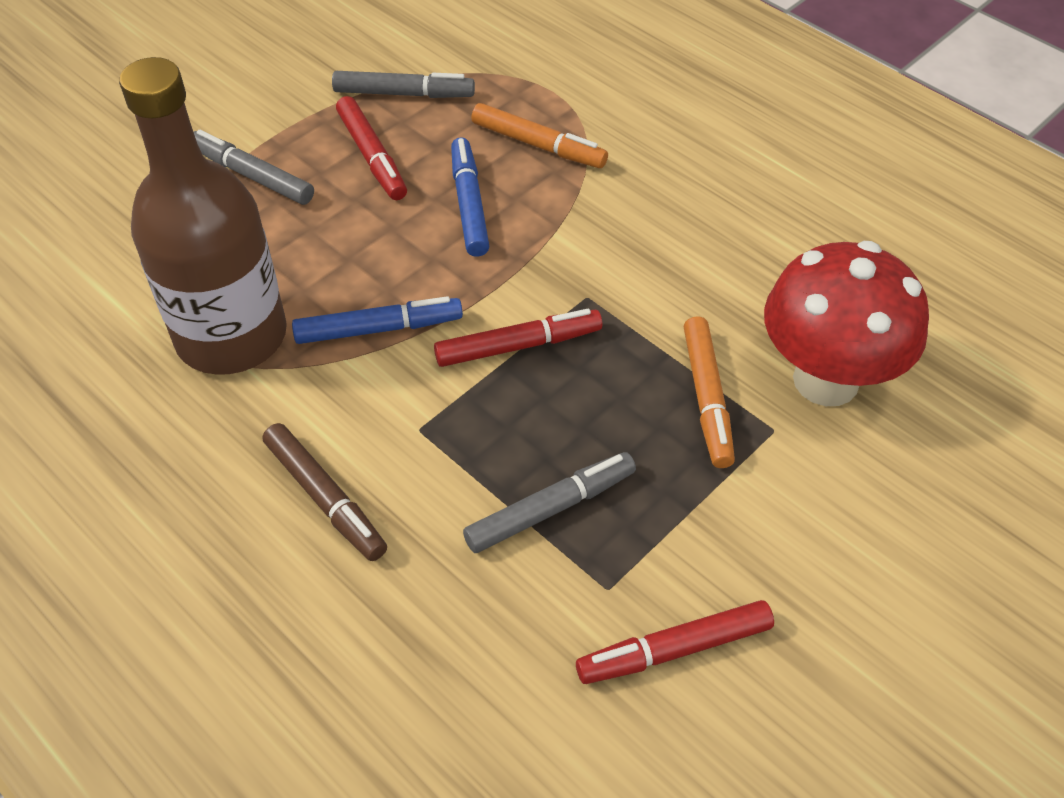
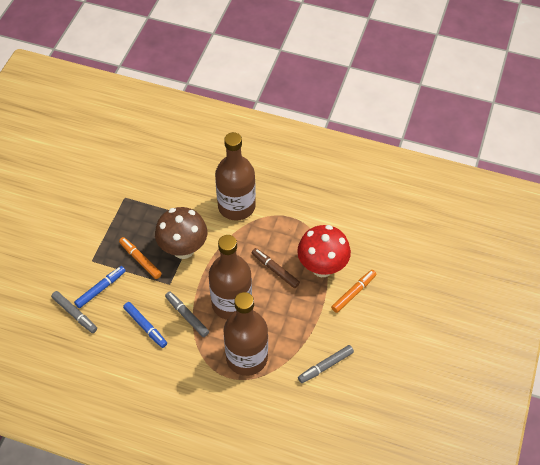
brown bottle: 1 -> 3
brown mushroom: 0 -> 1
red marker: 3 -> 0

